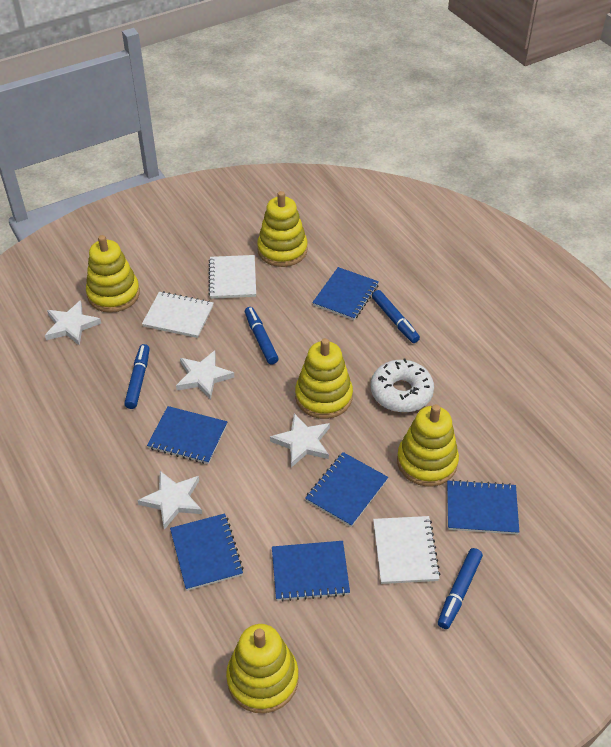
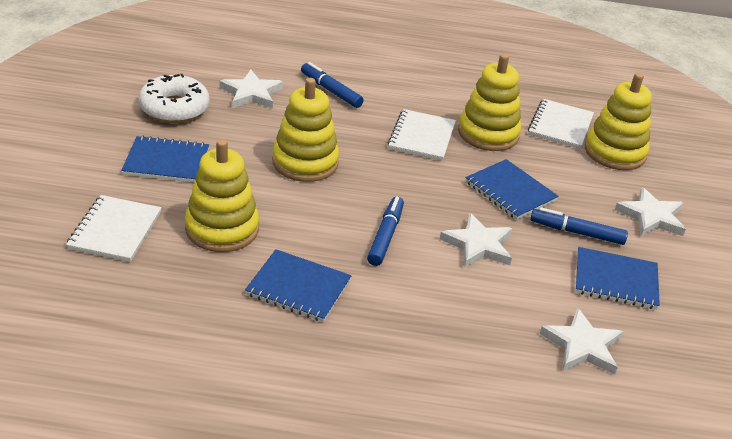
blue marker: 4 -> 3
blue notebook: 6 -> 4
yellow stacking toy: 5 -> 4

